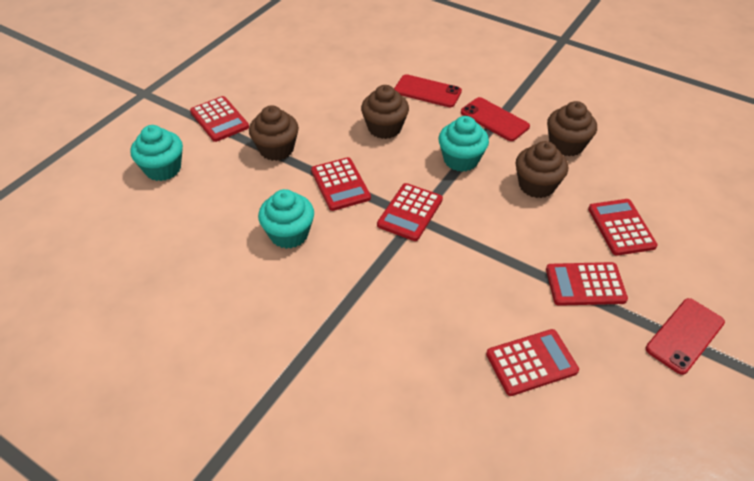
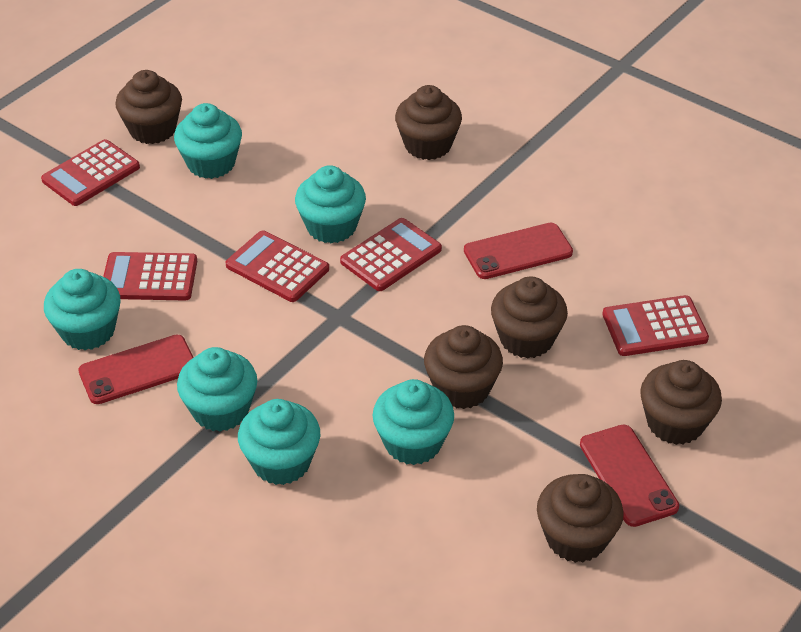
brown cupcake: 4 -> 6
red calculator: 6 -> 5
turquoise cupcake: 3 -> 6

